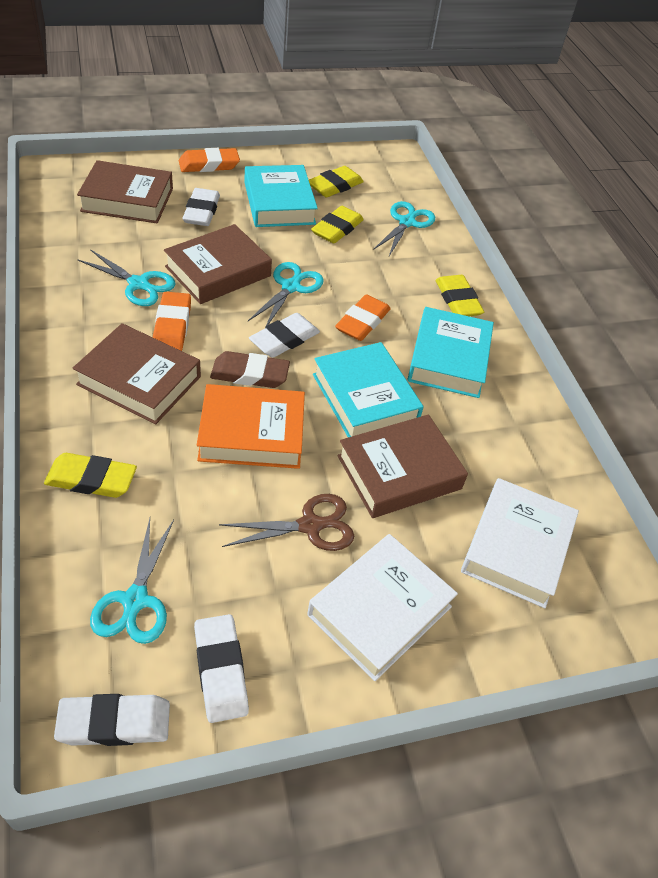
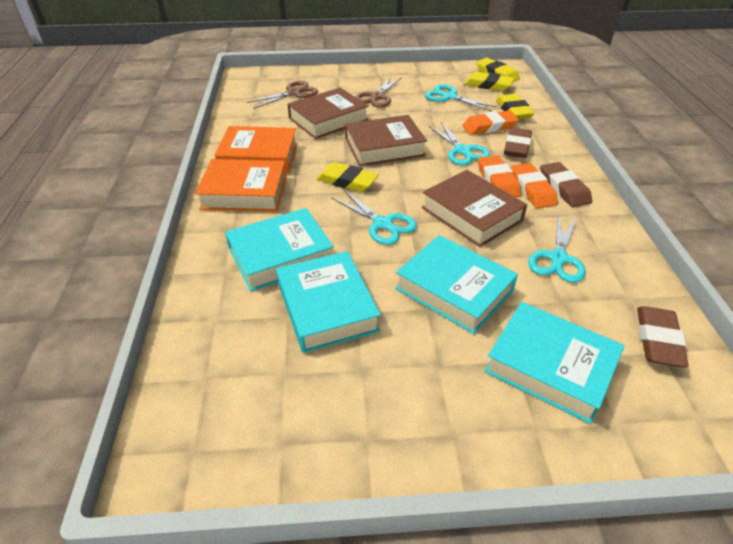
brown book: 4 -> 3
brown eraser: 1 -> 3
brown scissors: 1 -> 2
orange book: 1 -> 2
turquoise book: 3 -> 4
white book: 2 -> 0
white eraser: 4 -> 0

